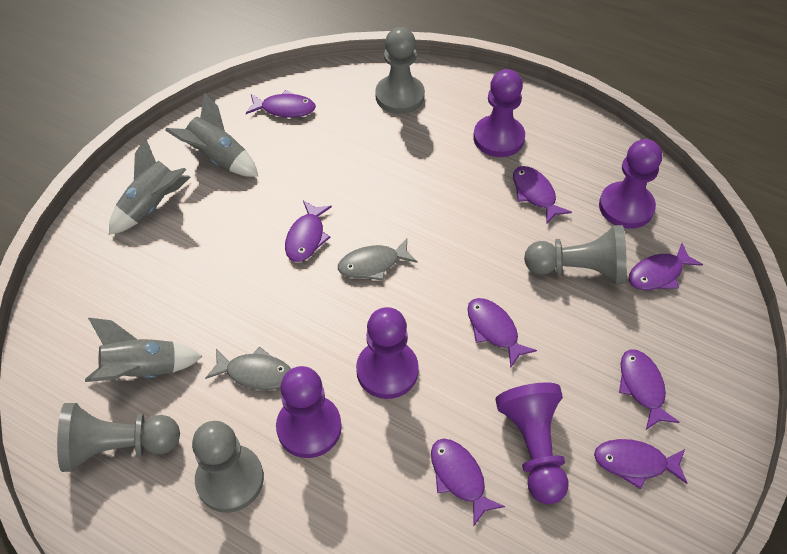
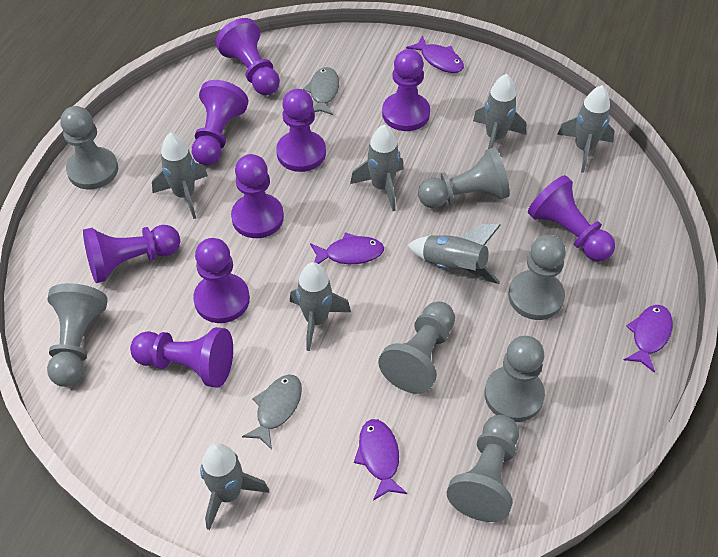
grey pawn: 4 -> 7
grey rocket: 3 -> 7
purple fish: 8 -> 4
purple pawn: 5 -> 9

